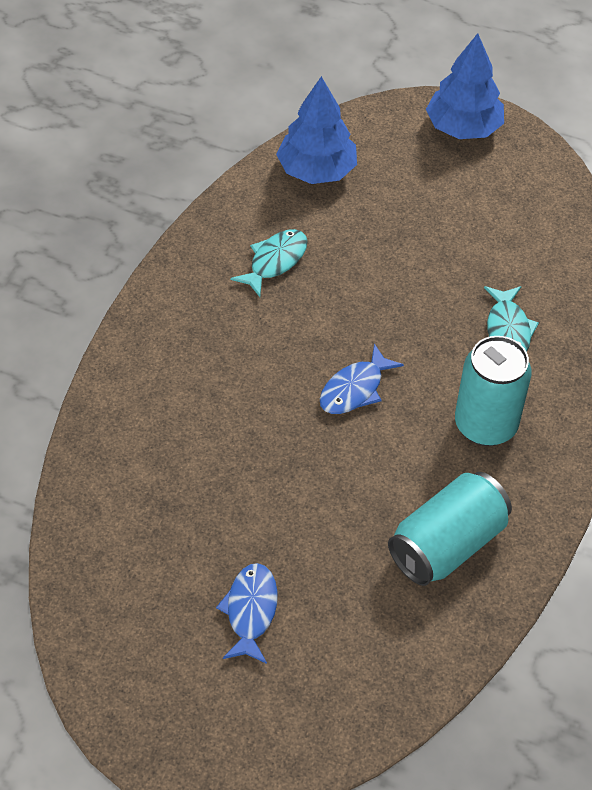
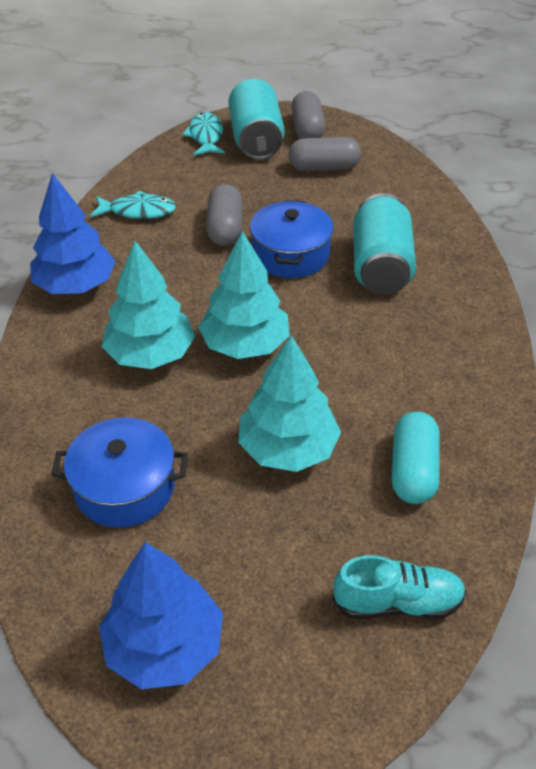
blue fish: 2 -> 0
blue pot: 0 -> 2
grey capsule: 0 -> 3
turquoise capsule: 0 -> 1
turquoise shoe: 0 -> 1
turquoise tree: 0 -> 3

